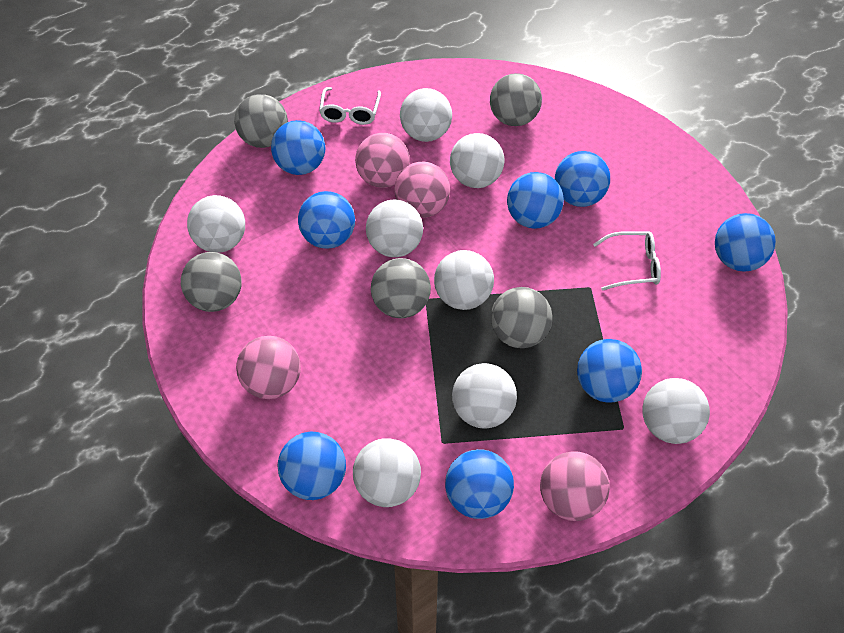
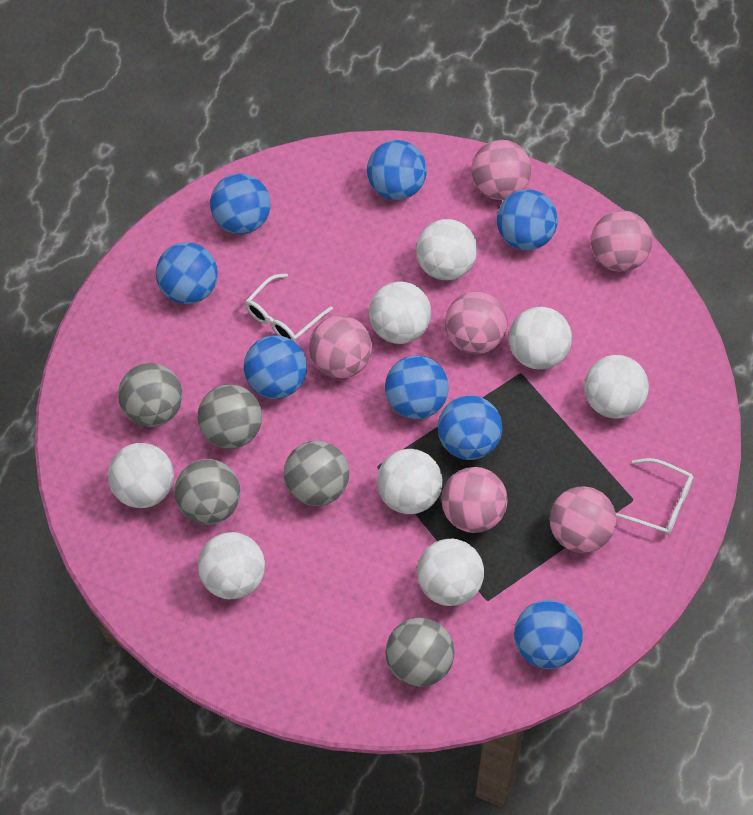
pink ball: 4 -> 6

